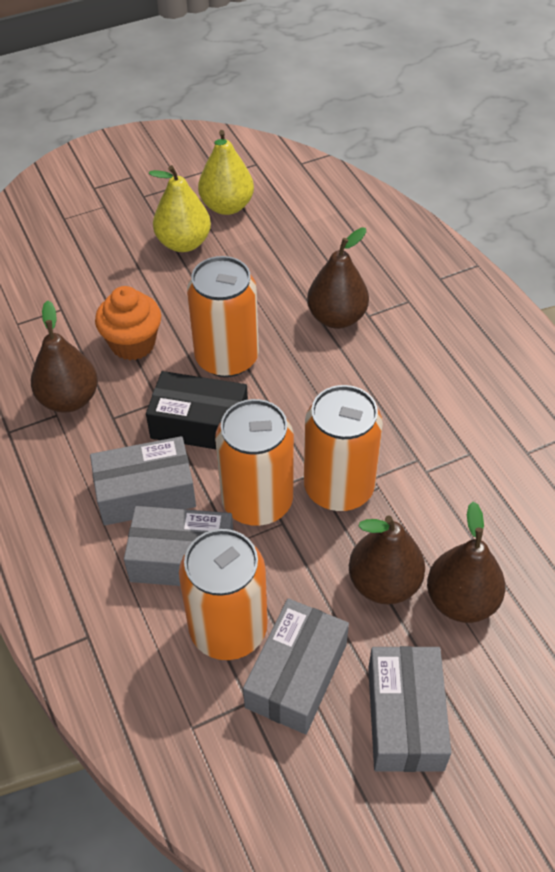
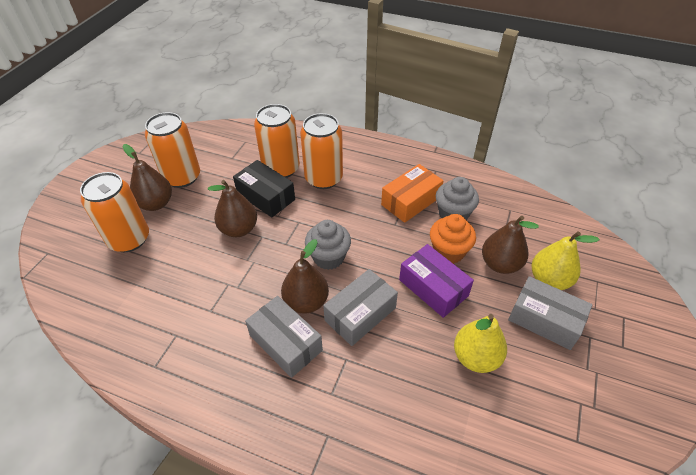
grey box: 4 -> 3
grey cupcake: 0 -> 2
orange box: 0 -> 1
purple box: 0 -> 1

